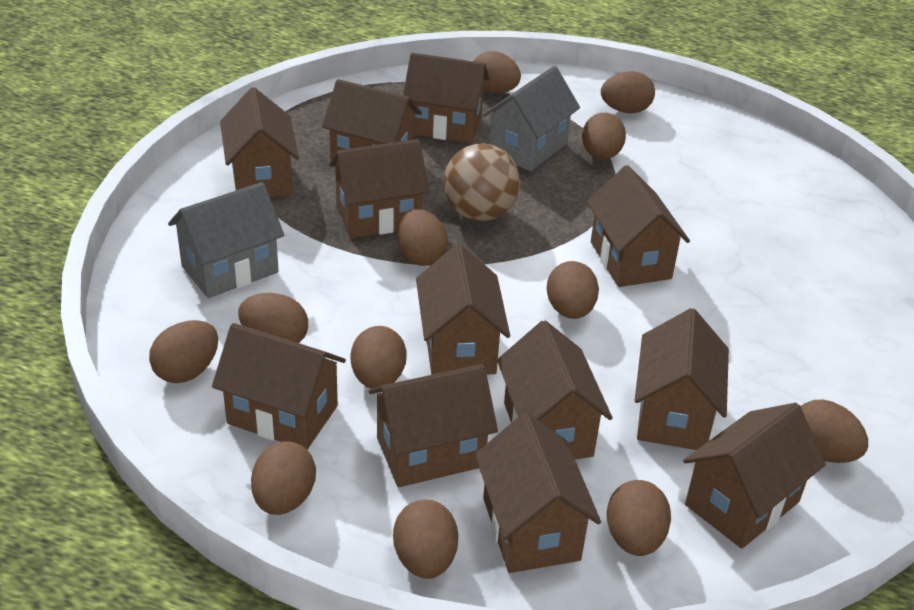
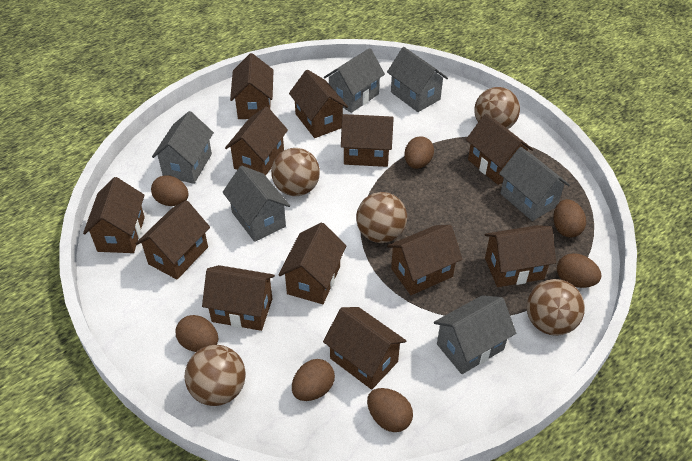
brown ball: 1 -> 5
brown egg: 12 -> 7
grey house: 2 -> 6

